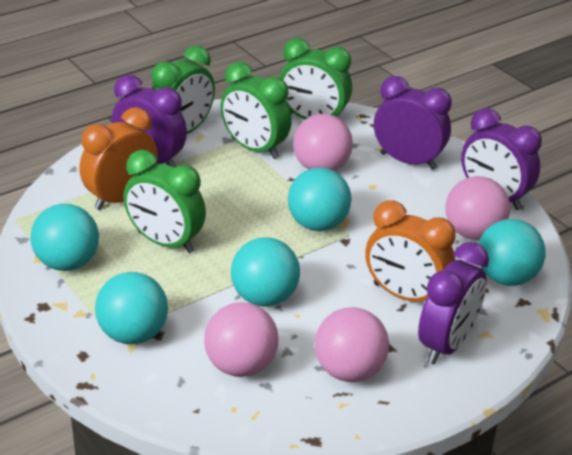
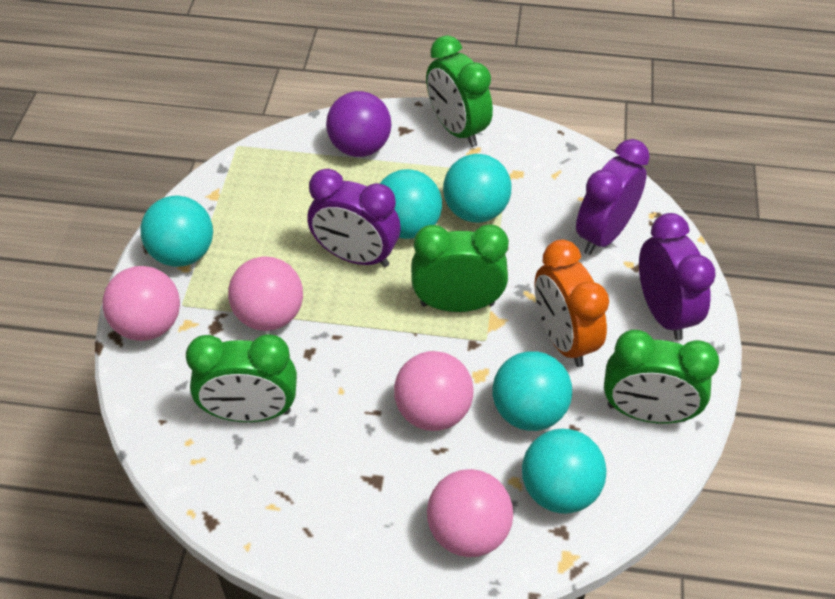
orange clock: 2 -> 1
purple ball: 0 -> 1
purple clock: 4 -> 3

